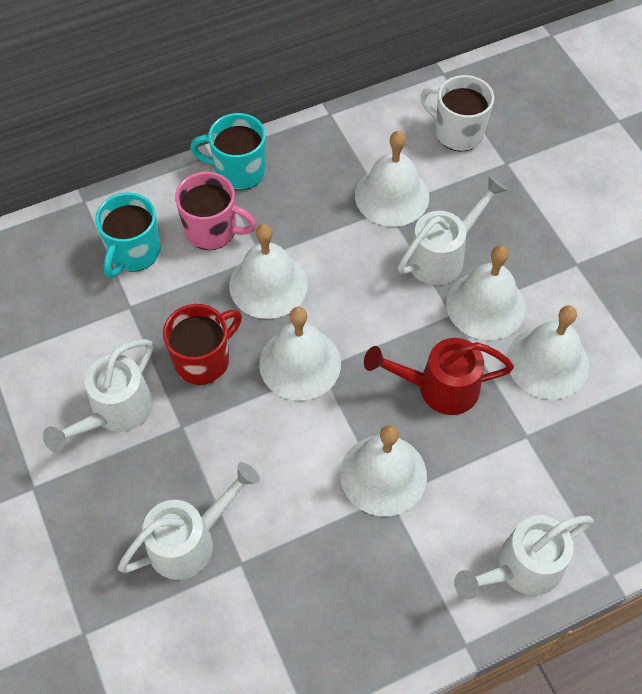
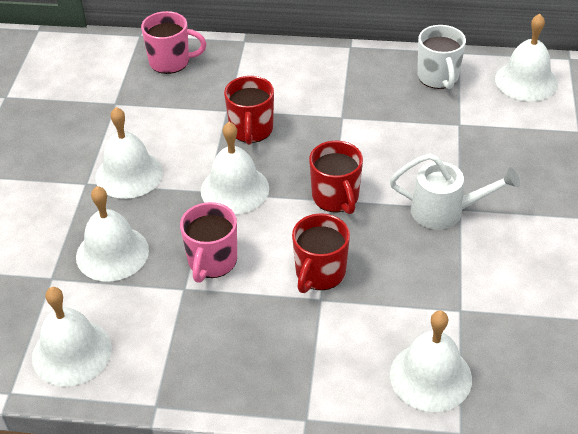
pink mug: 1 -> 2
red mug: 1 -> 3
red watering can: 1 -> 0
turquoise mug: 2 -> 0
white watering can: 4 -> 1

